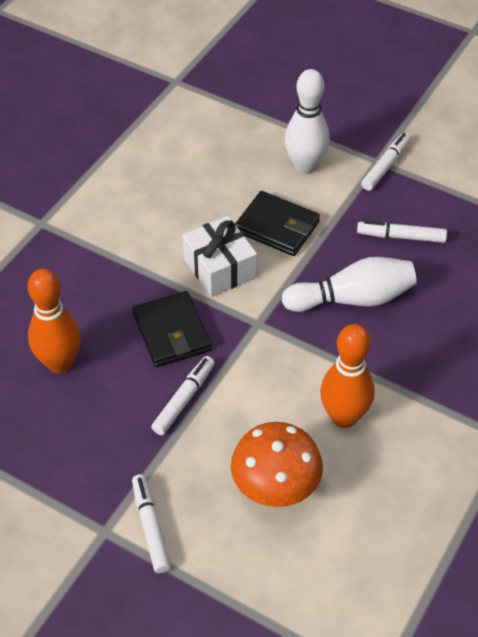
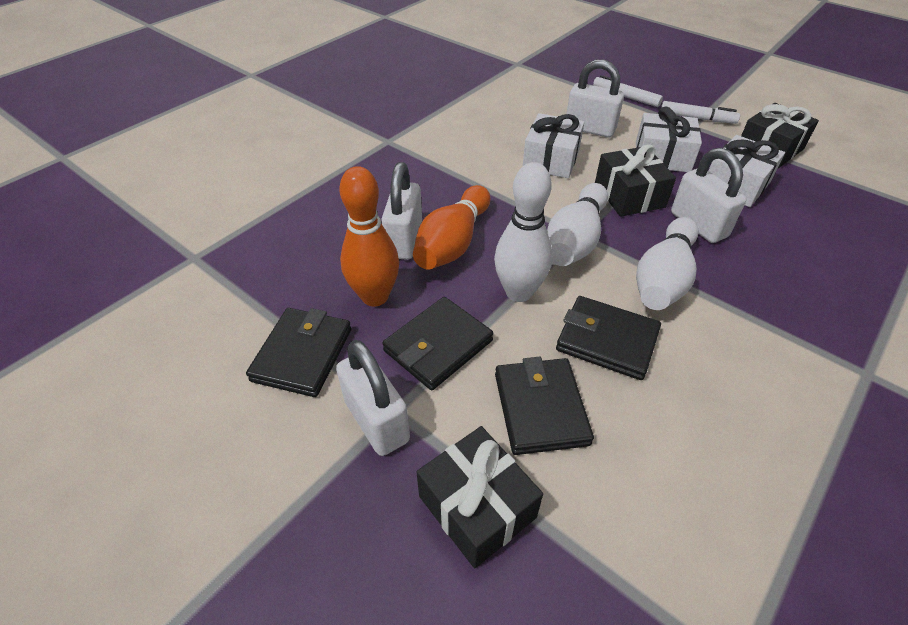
black gift: 0 -> 3
black wallet: 2 -> 4
orange mushroom: 1 -> 0
white bowling pin: 2 -> 3
white gift: 1 -> 3
white marker: 4 -> 2
white padlock: 0 -> 4

